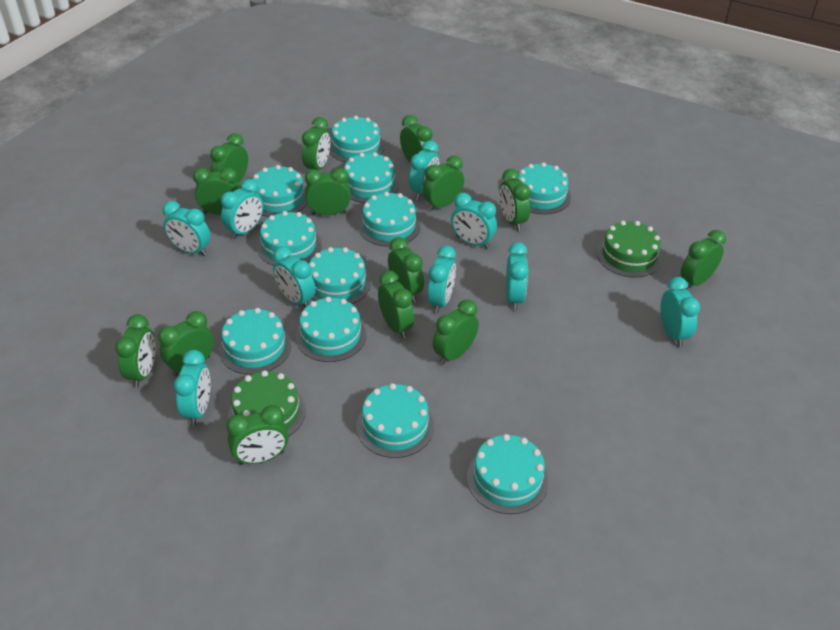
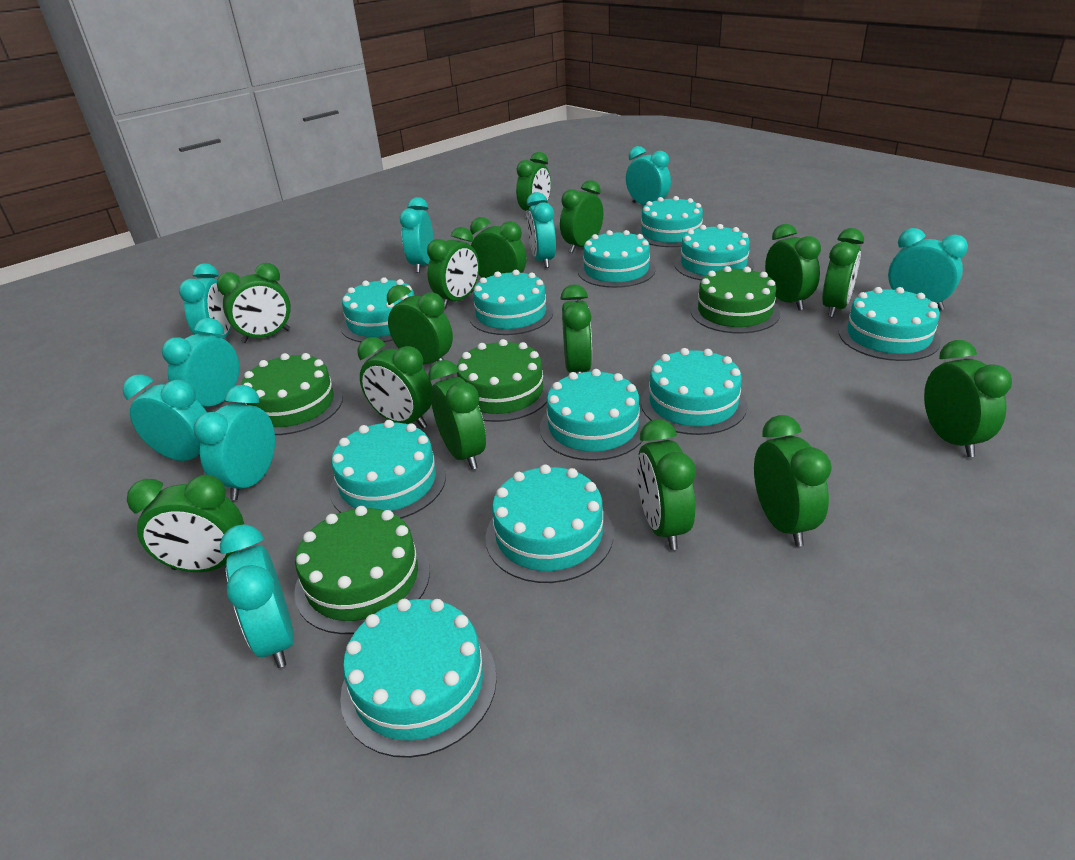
green cake: 2 -> 4
green clock: 14 -> 15

